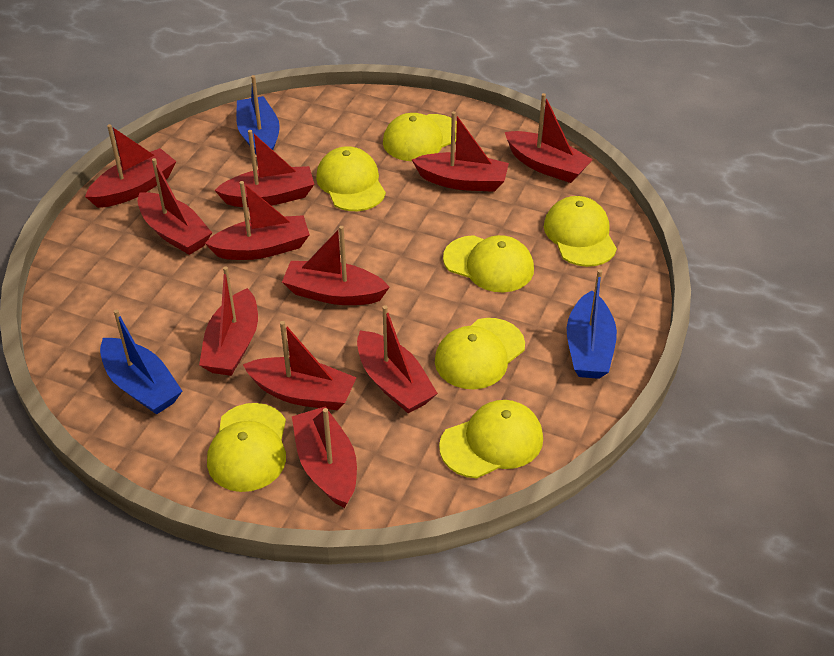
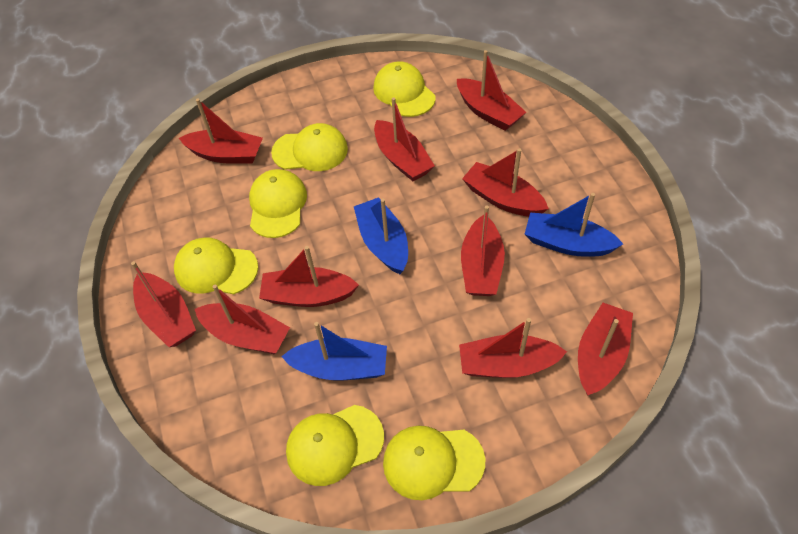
red boat: 11 -> 10
yellow cap: 7 -> 6

